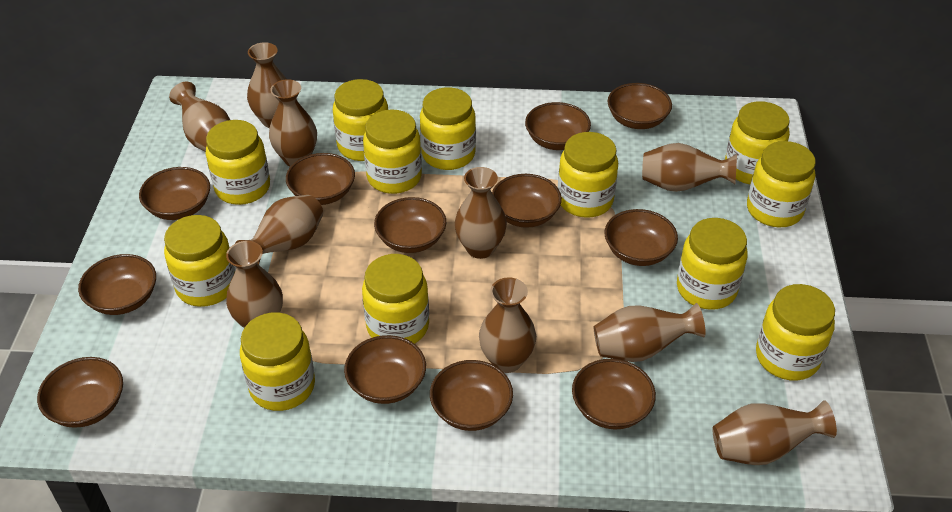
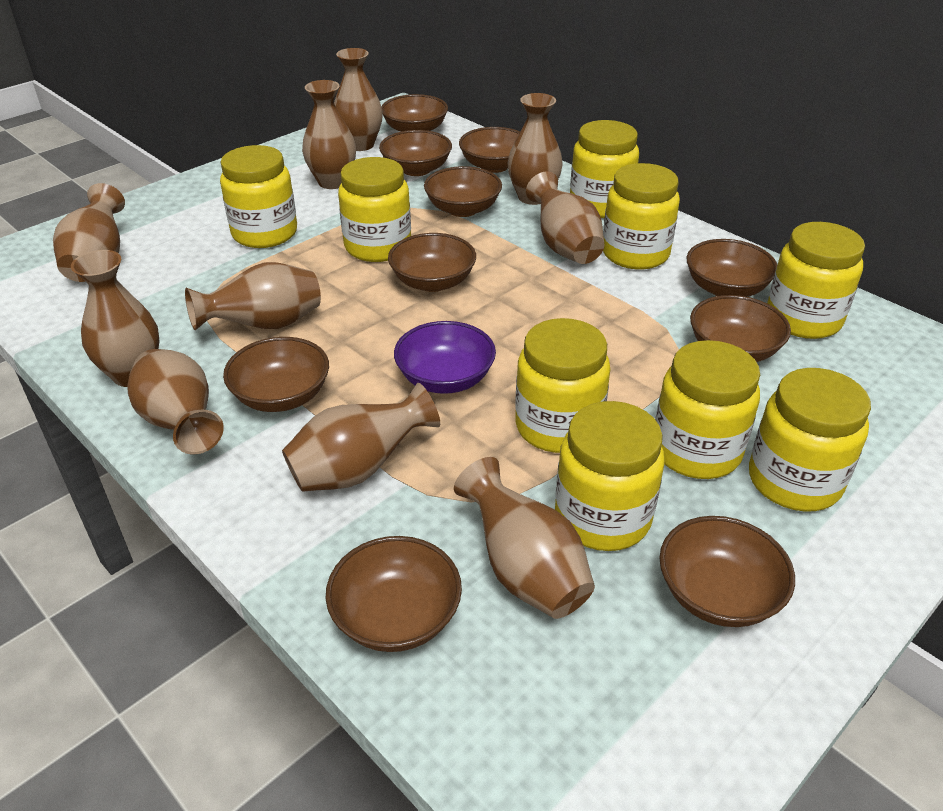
brown bowl: 12 -> 10
purple bowl: 0 -> 1
yellow jar: 12 -> 9

